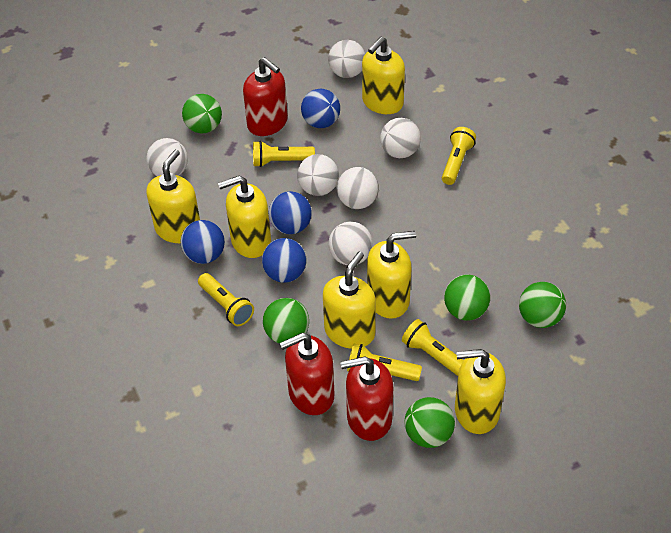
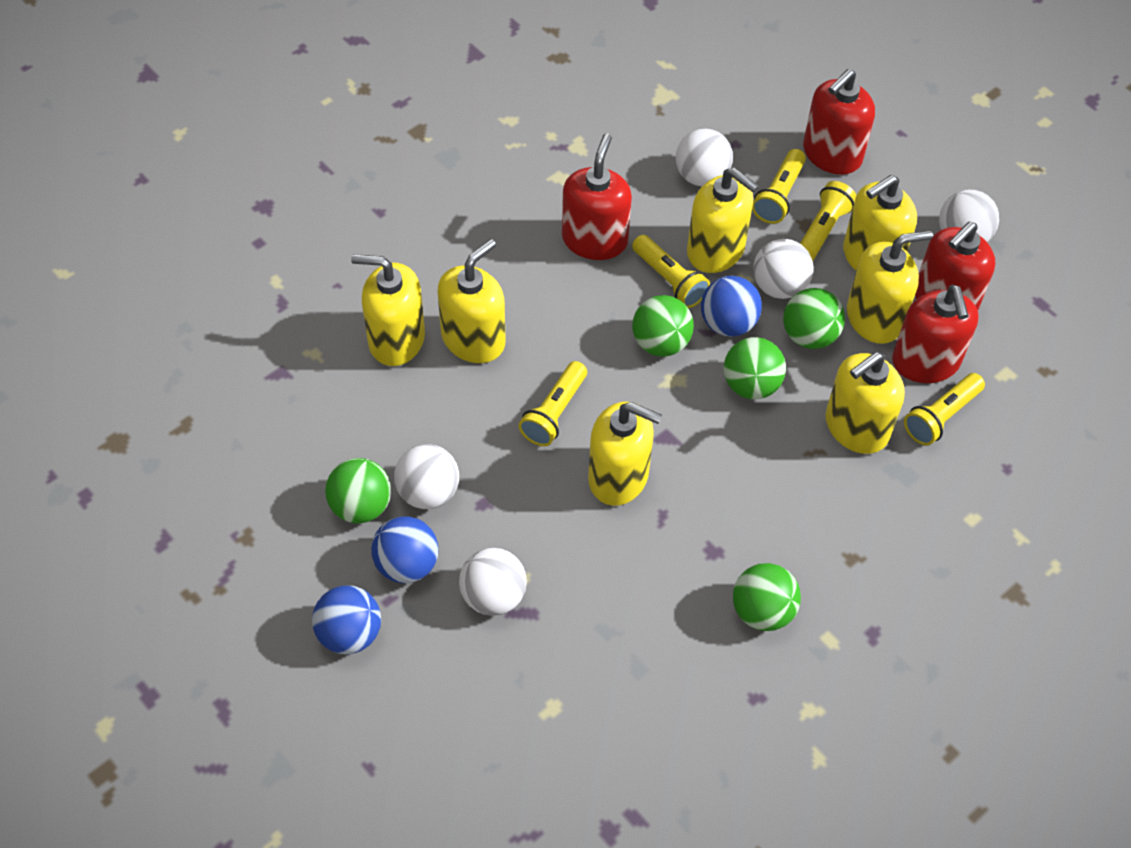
blue ball: 4 -> 3
red soap dispenser: 3 -> 4
white ball: 6 -> 5
yellow soap dispenser: 6 -> 7

